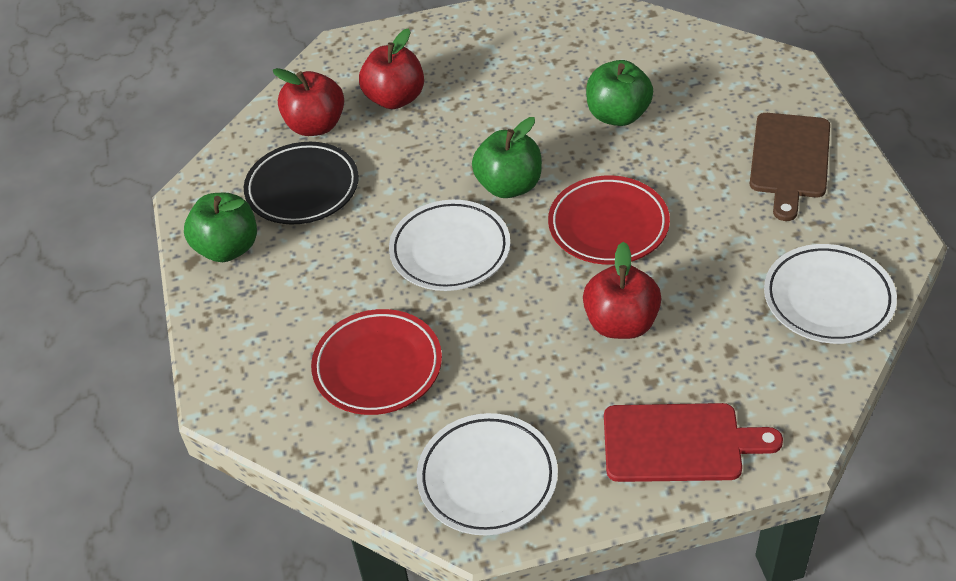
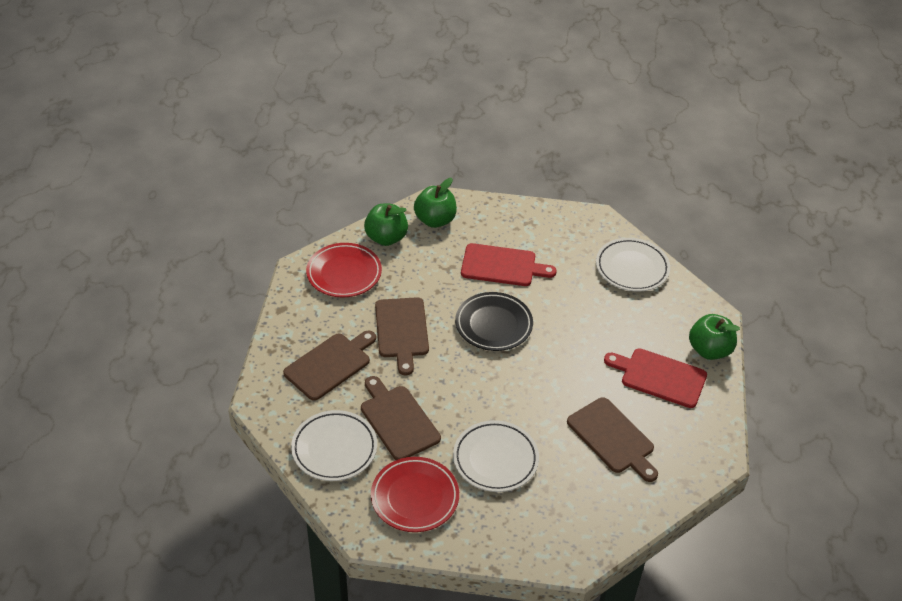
brown cutting board: 1 -> 4
red apple: 3 -> 0
red cutting board: 1 -> 2

